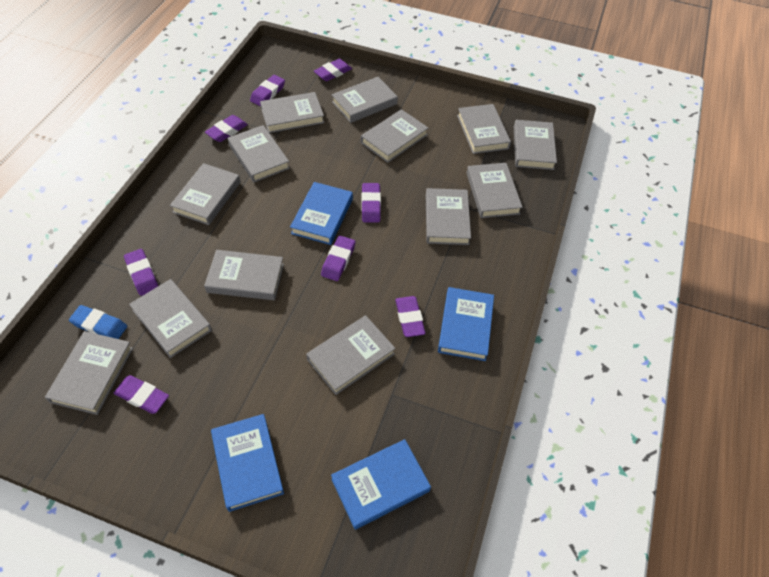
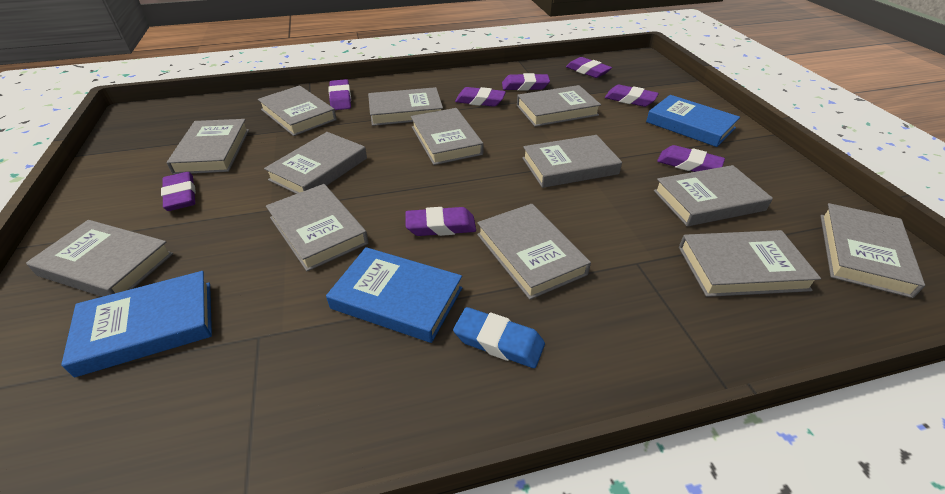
blue book: 4 -> 3

